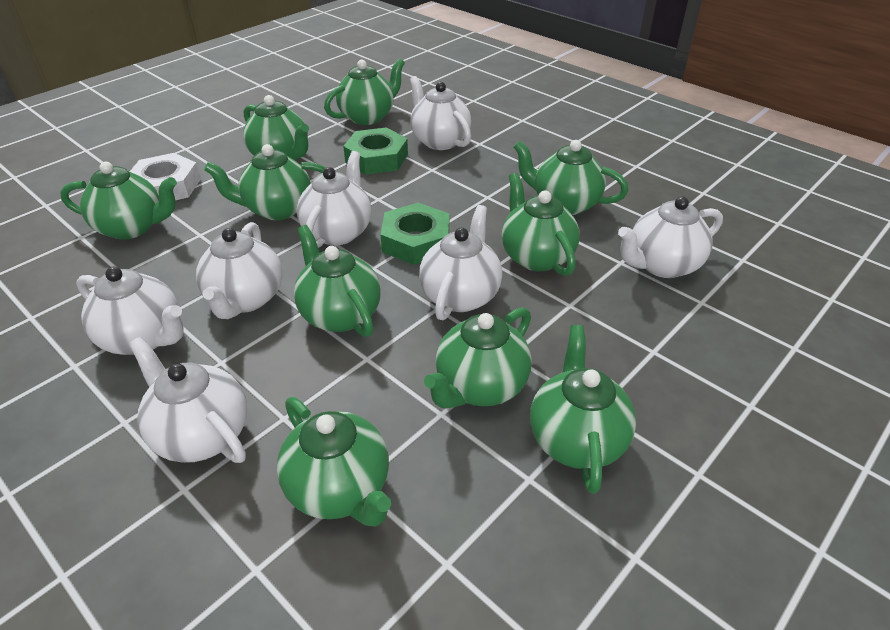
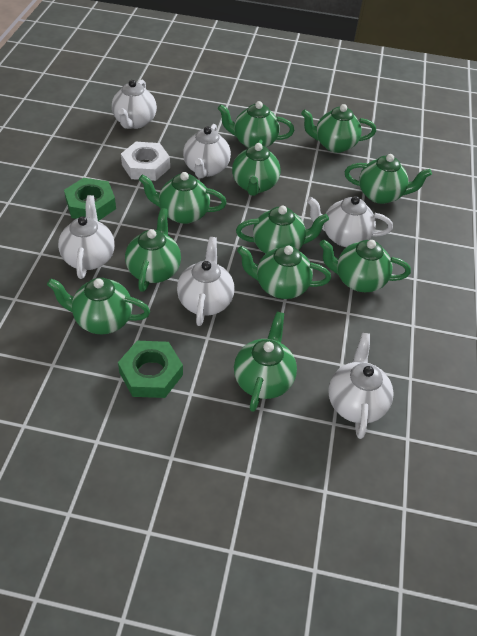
green teapot: 10 -> 11
white teapot: 7 -> 6

